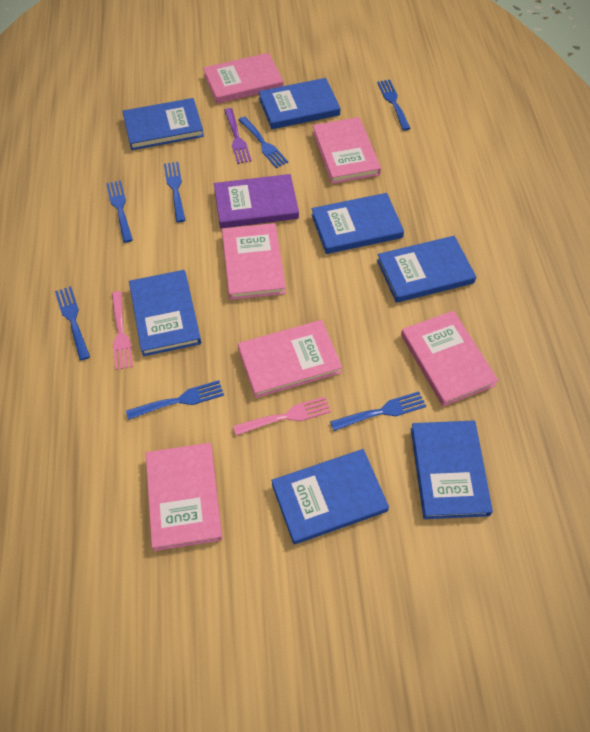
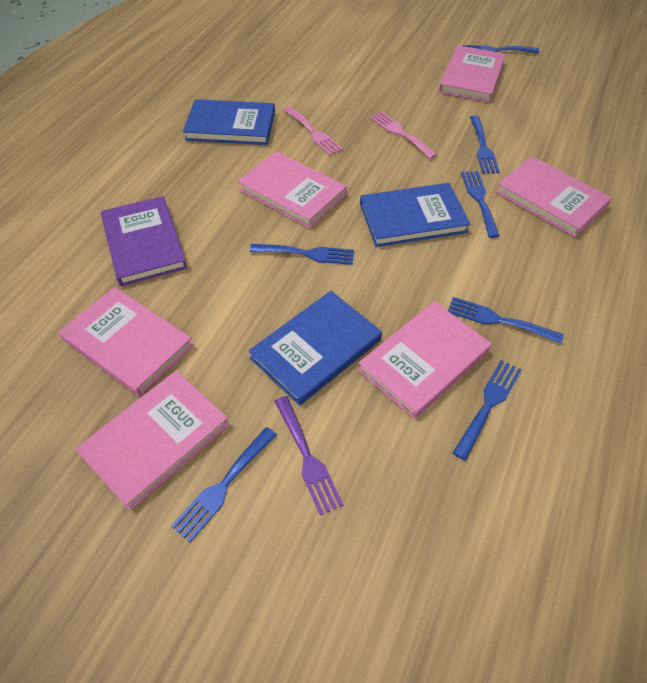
blue book: 7 -> 3

